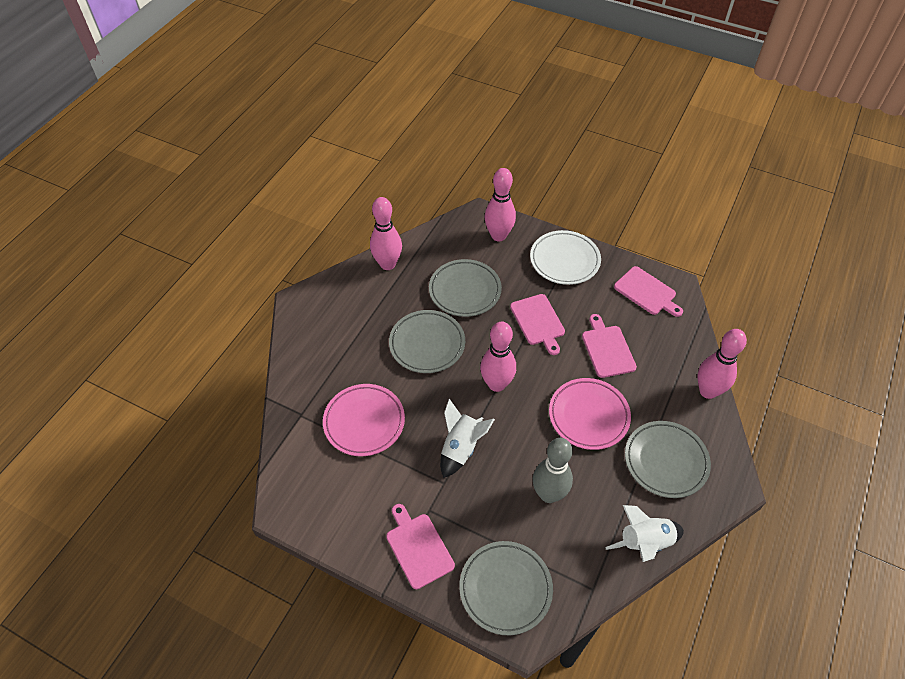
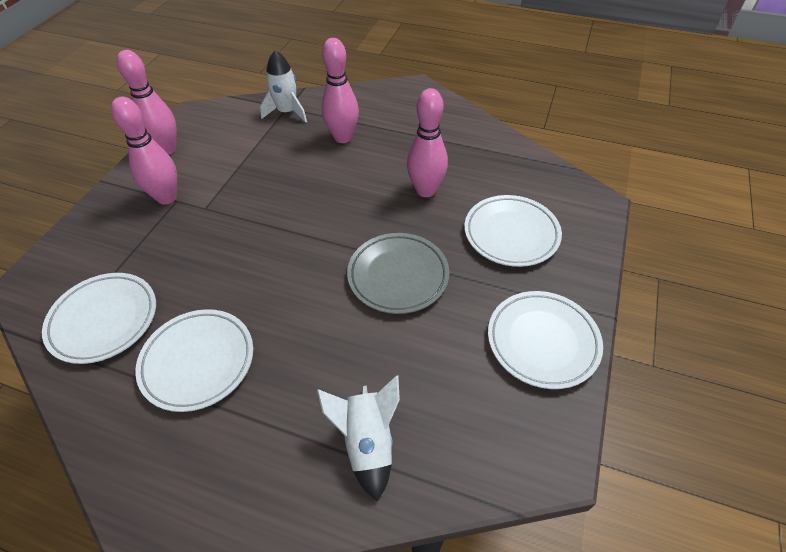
grey bowling pin: 1 -> 0
grey plate: 4 -> 1
pink cutting board: 4 -> 0
pink plate: 2 -> 0
white plate: 1 -> 4

